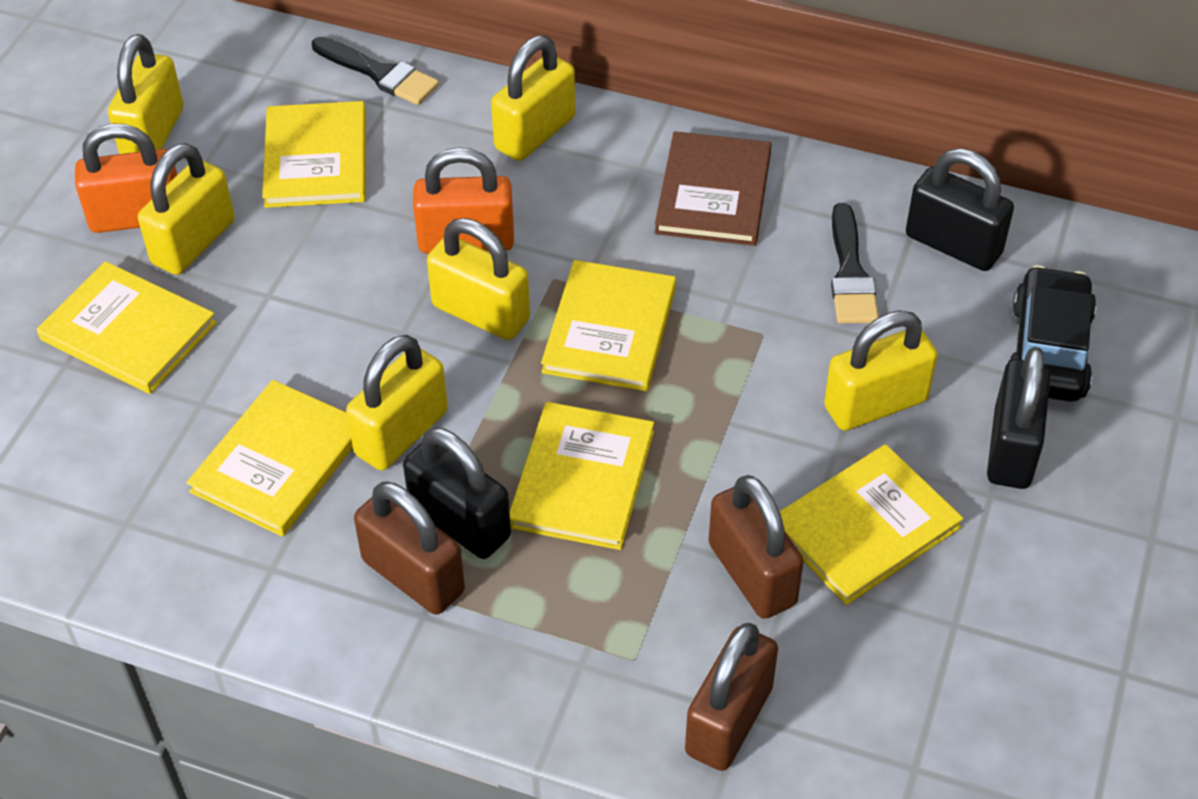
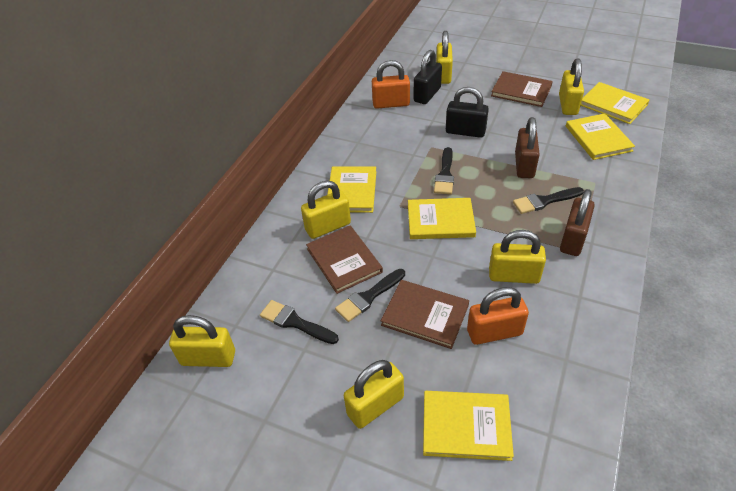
black brush: 2 -> 4
black car: 1 -> 0
black padlock: 3 -> 2
brown book: 1 -> 3
brown padlock: 3 -> 2
yellow book: 6 -> 5

